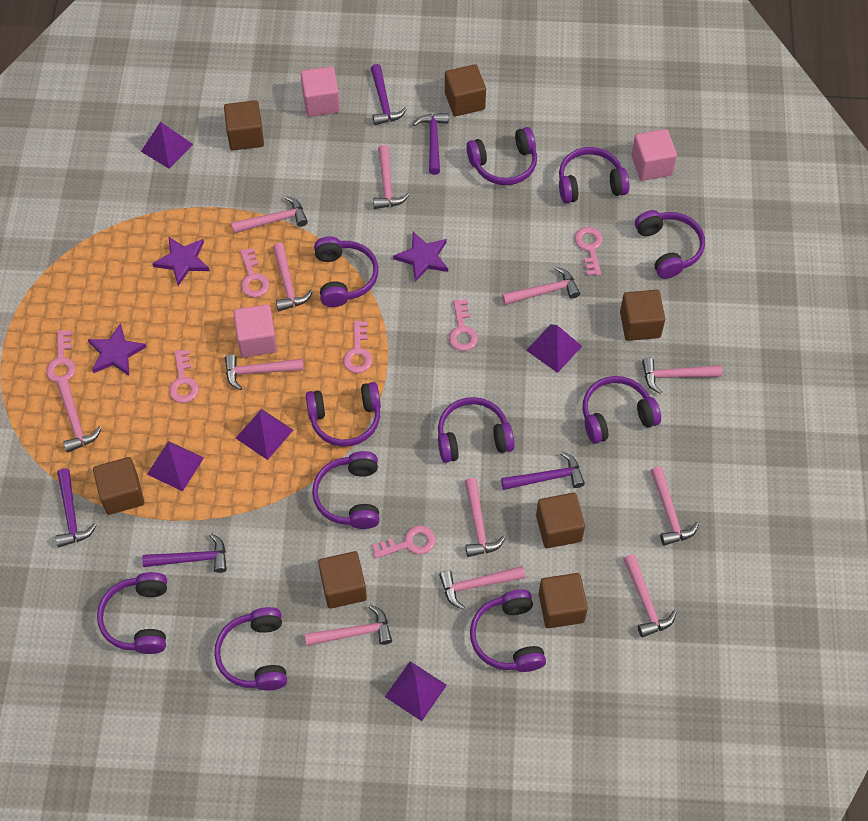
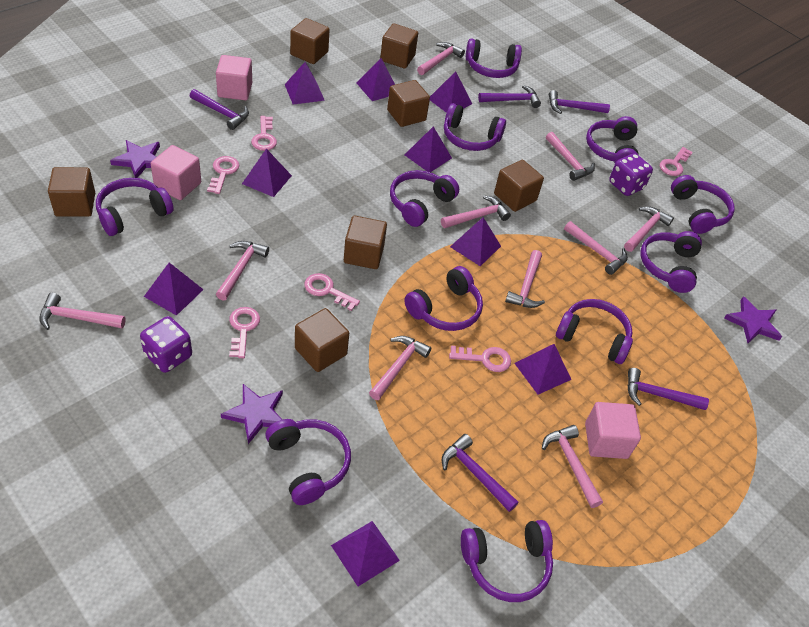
pink hammer: 12 -> 10
pink key: 7 -> 6
purple dice: 0 -> 2
purple pyramid: 5 -> 9

